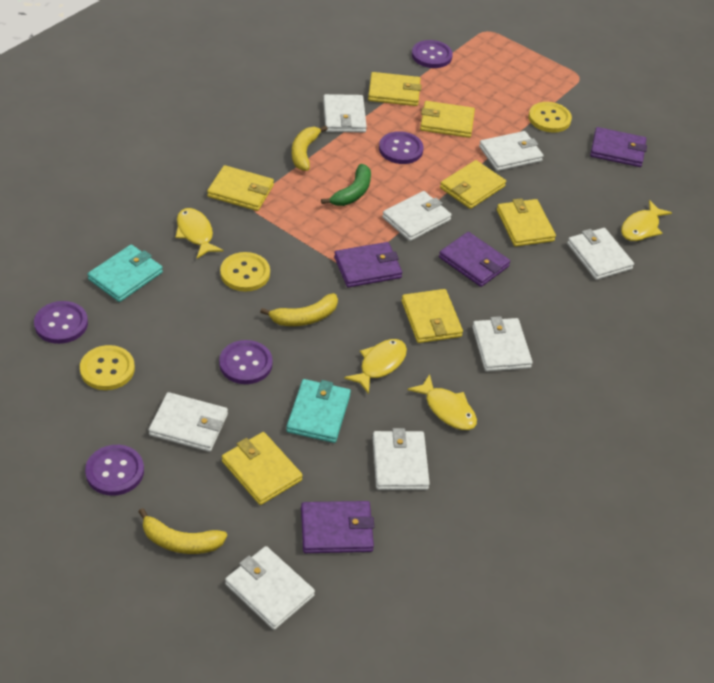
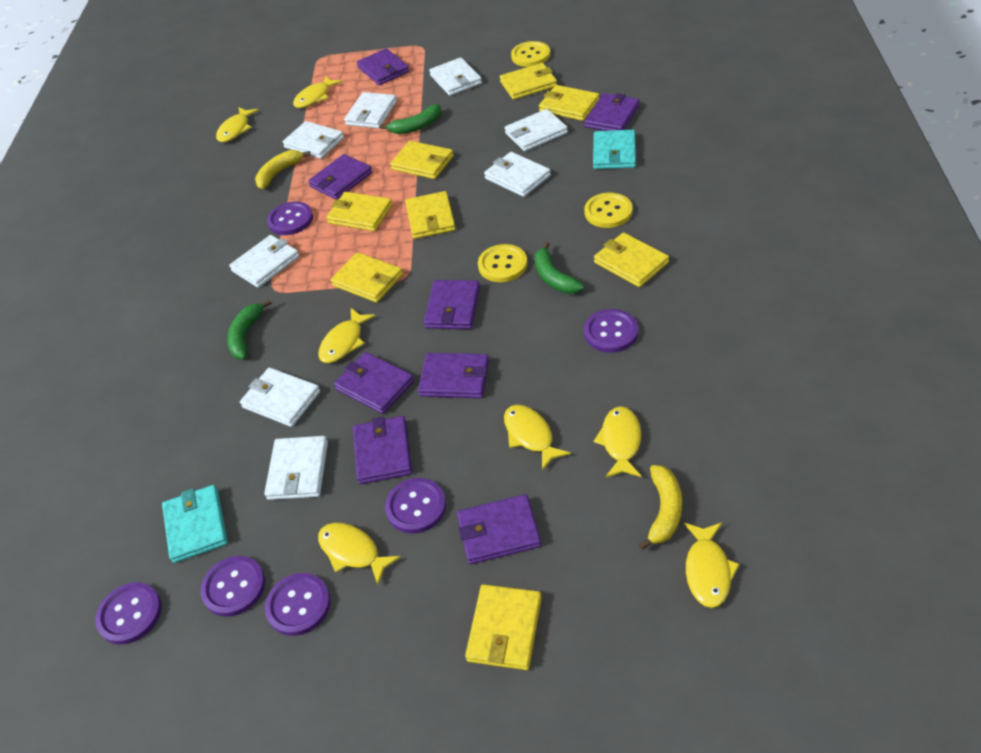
green banana: 1 -> 3
purple button: 5 -> 6
purple wallet: 4 -> 8
yellow banana: 3 -> 2
yellow fish: 4 -> 7
yellow wallet: 7 -> 8

